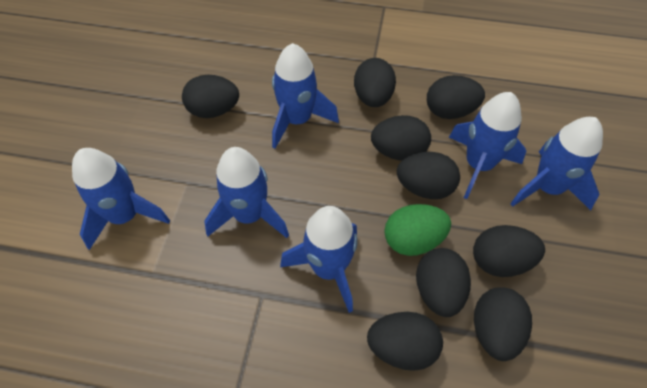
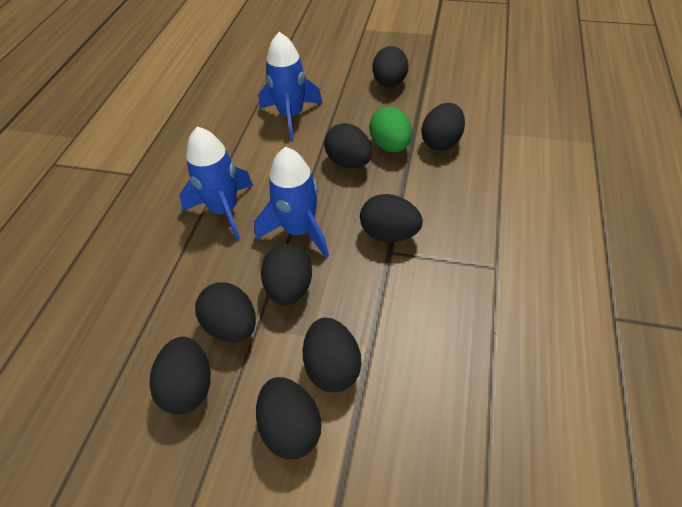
blue rocket: 6 -> 3

